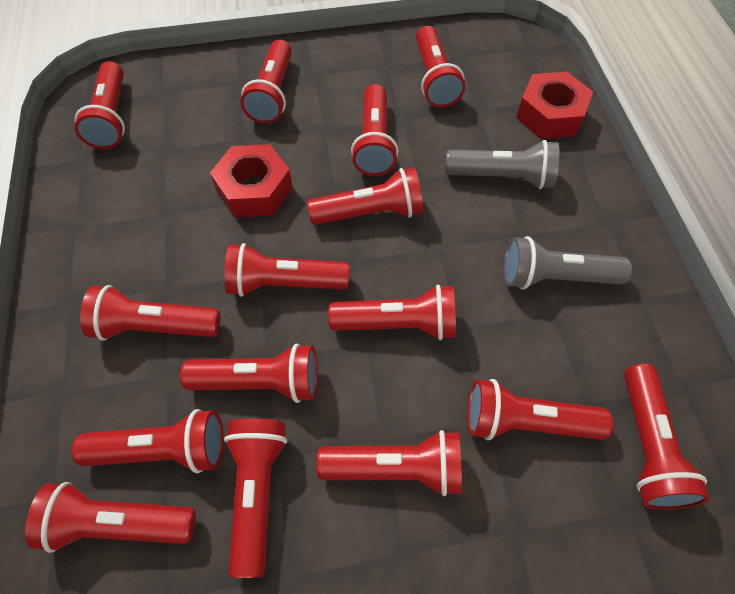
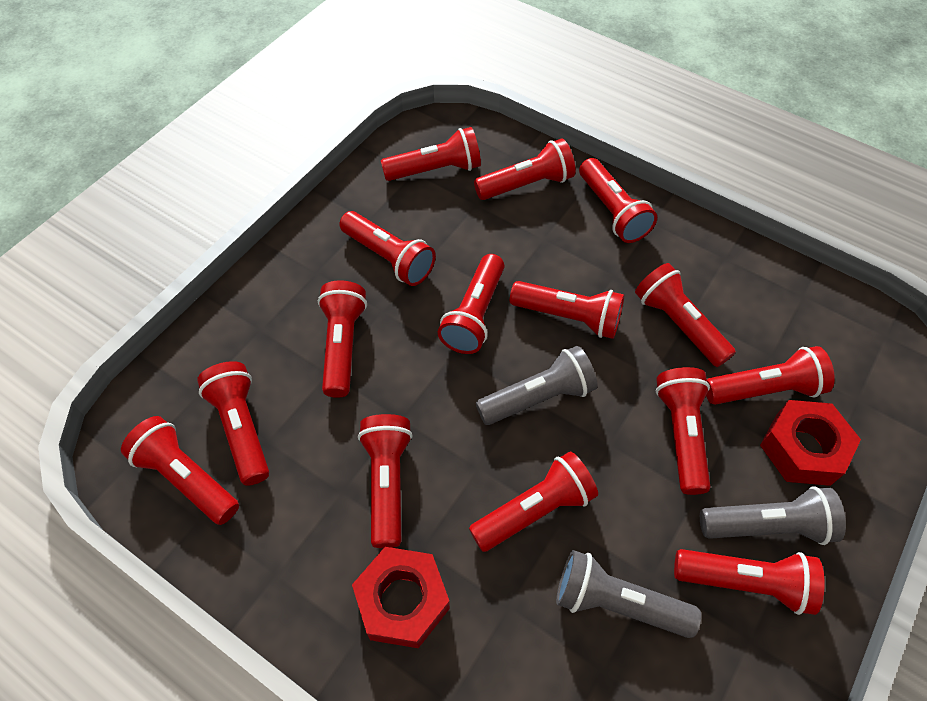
grey flashlight: 2 -> 3

